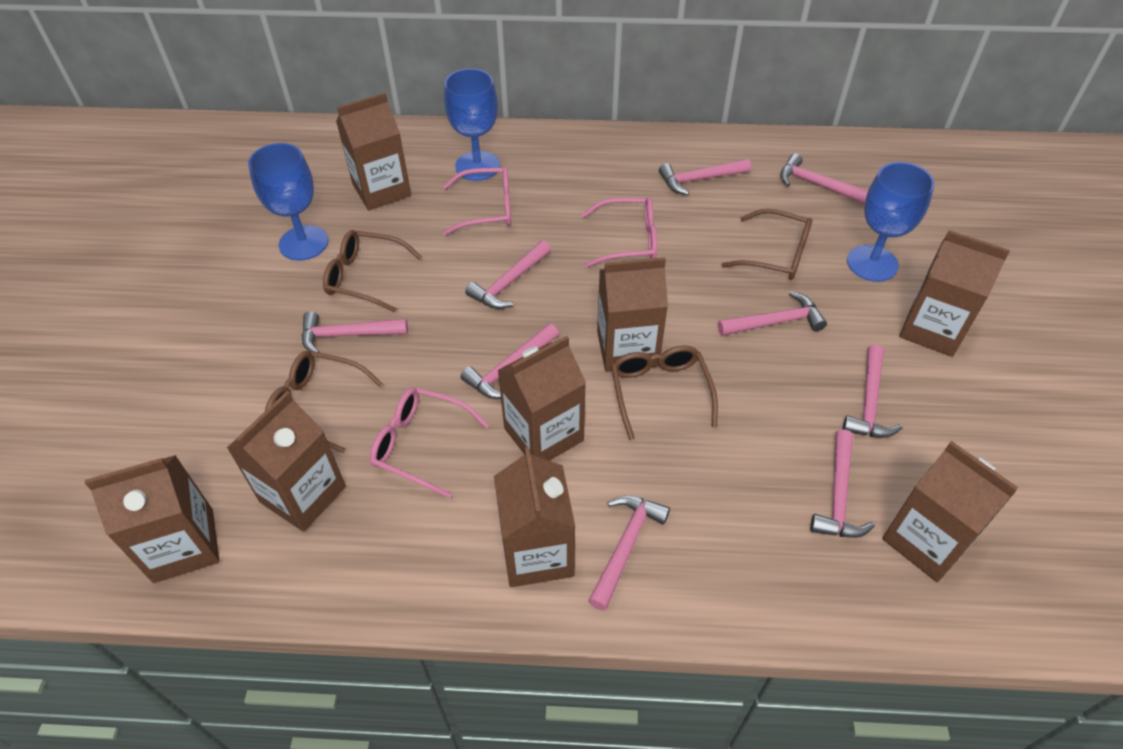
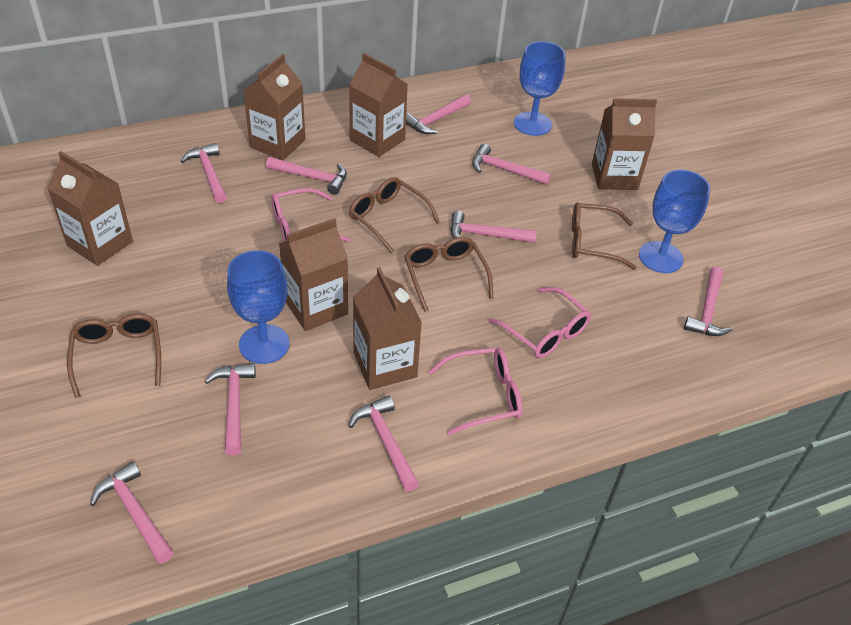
brown carton: 8 -> 6

